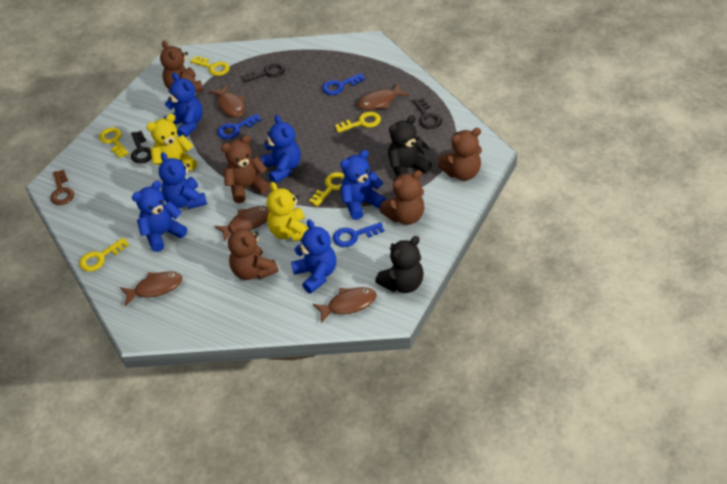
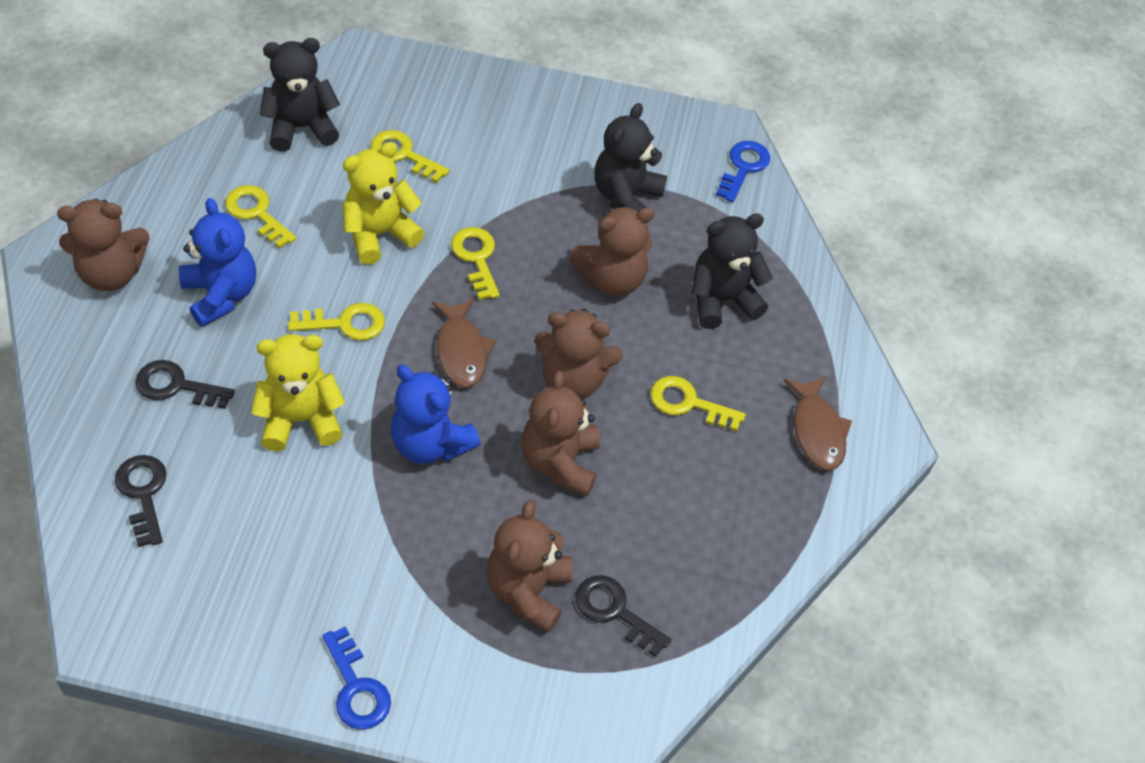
black teddy bear: 2 -> 3
blue key: 3 -> 2
blue teddy bear: 6 -> 2
brown fish: 5 -> 2
brown key: 1 -> 0

